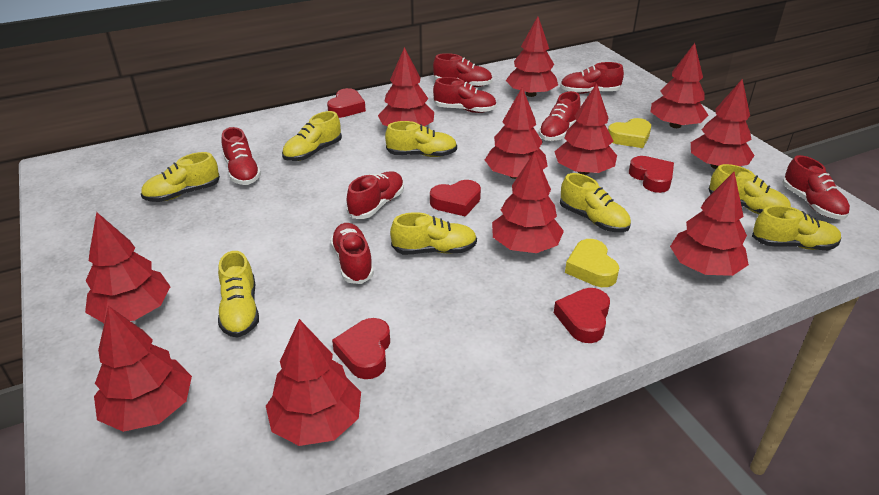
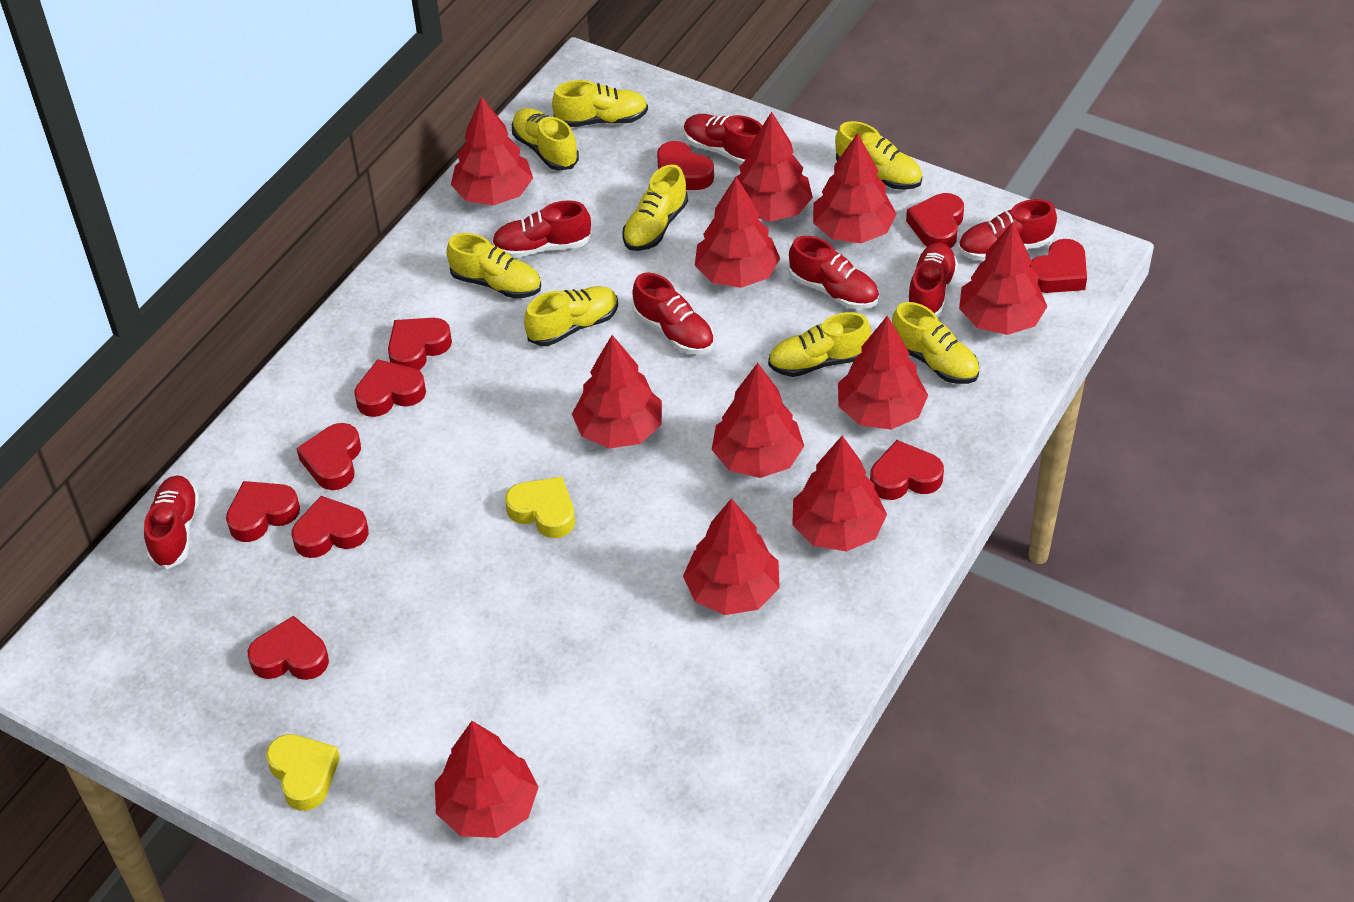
red heart: 5 -> 10
red shoe: 8 -> 7

